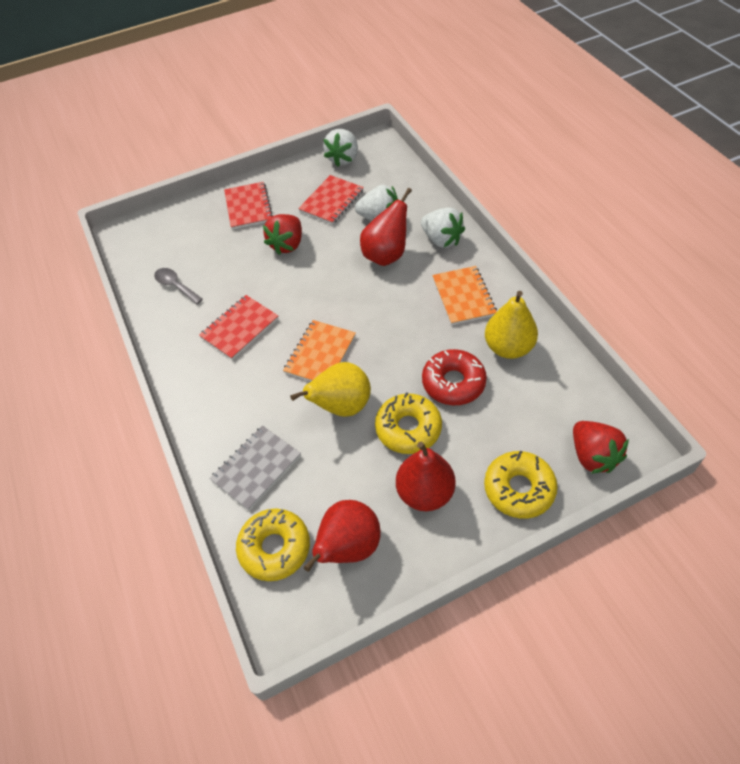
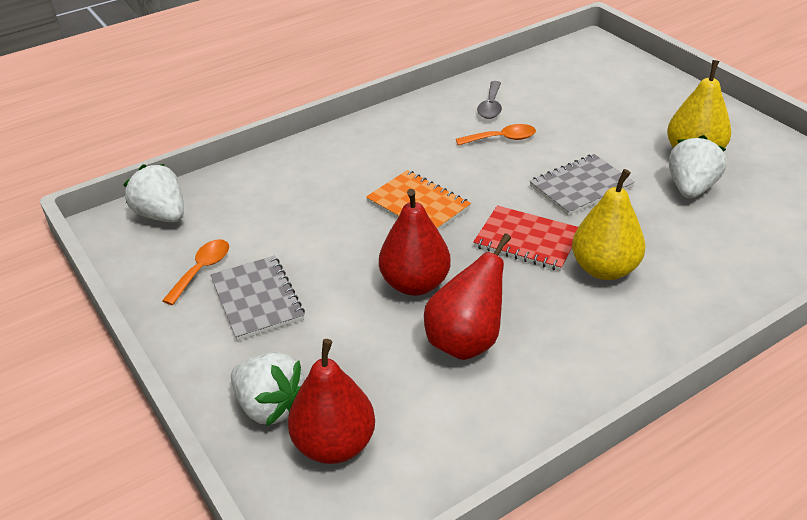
grey notebook: 1 -> 2
orange notebook: 2 -> 1
orange spoon: 0 -> 2
red donut: 1 -> 0
red notebook: 3 -> 1
red strawberry: 2 -> 0
yellow donut: 3 -> 0

